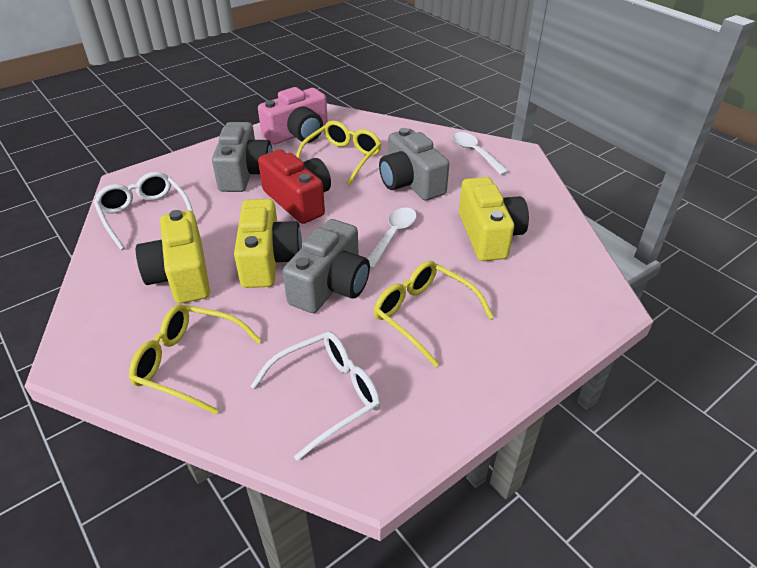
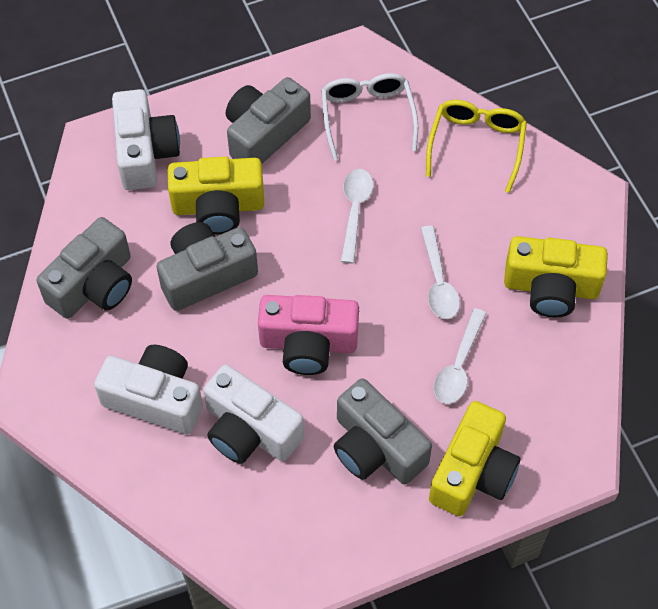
grey camera: 3 -> 4
red camera: 1 -> 0
white camera: 0 -> 3
white glasses: 2 -> 1
white spoon: 2 -> 3
yellow glasses: 3 -> 1

